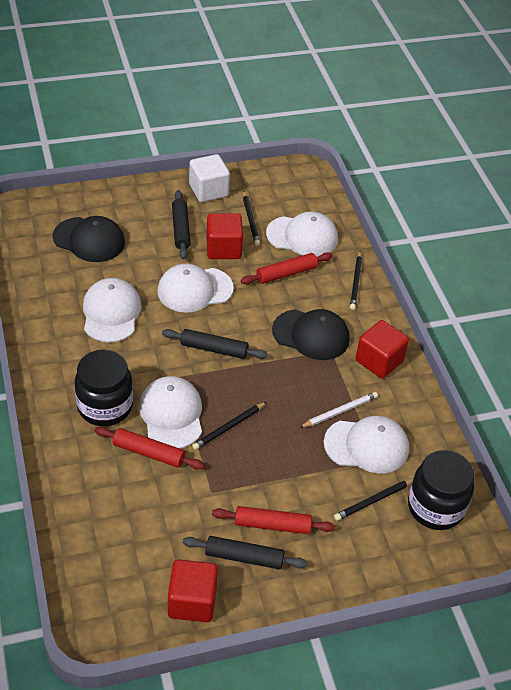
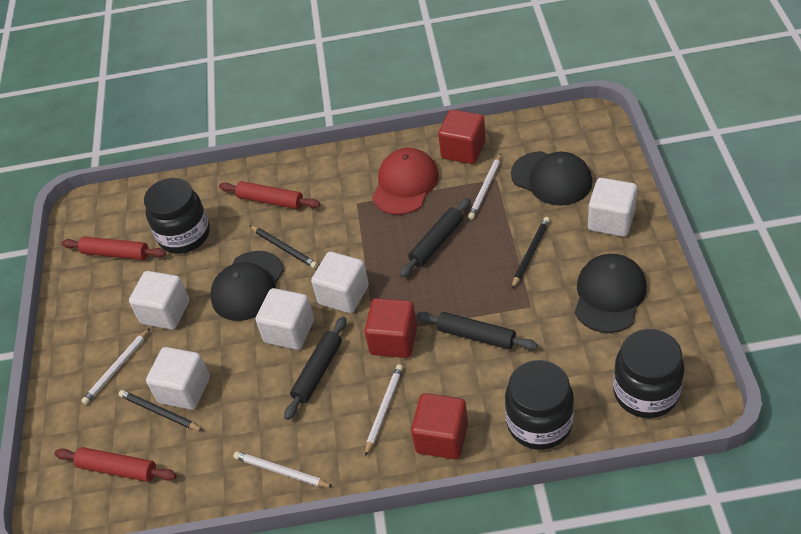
black cap: 2 -> 3
black jar: 2 -> 3
black pencil: 4 -> 3
red cap: 0 -> 1
white cap: 5 -> 0
white cube: 1 -> 5
white pencil: 1 -> 4

